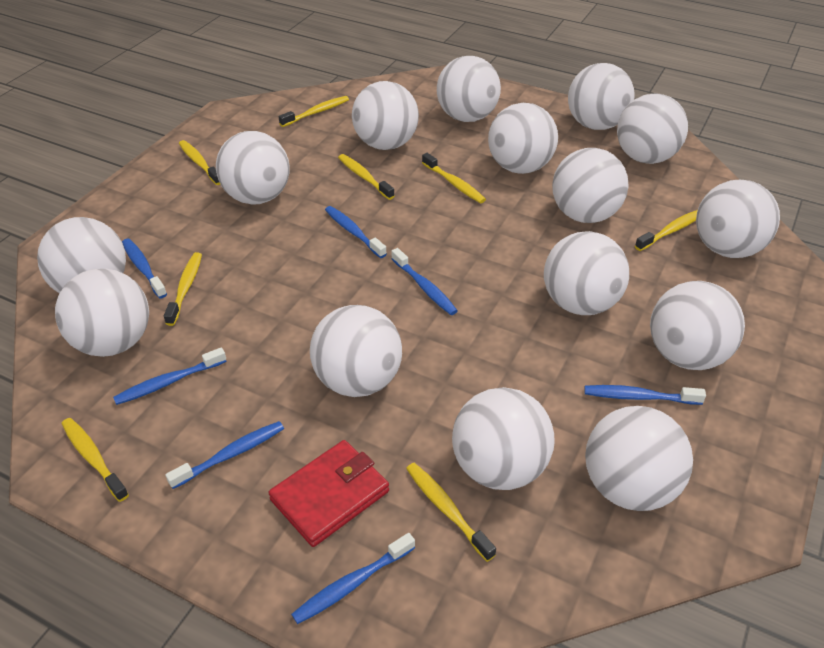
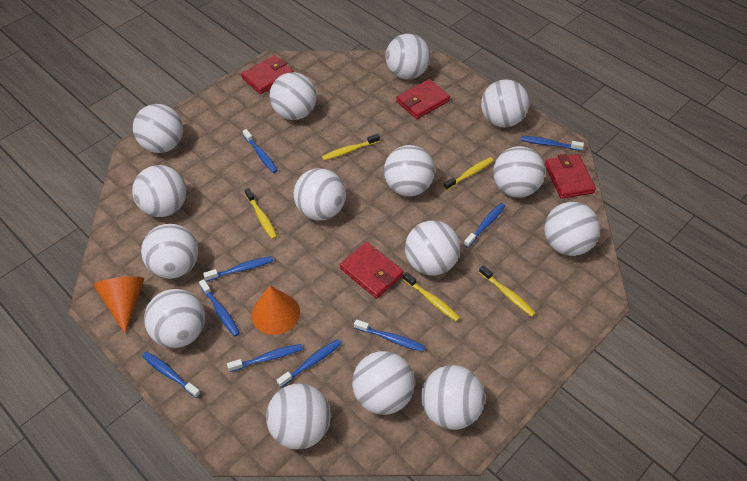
blue toothbrush: 7 -> 9
orange cone: 0 -> 2
red wallet: 1 -> 4
yellow toothbrush: 8 -> 5

